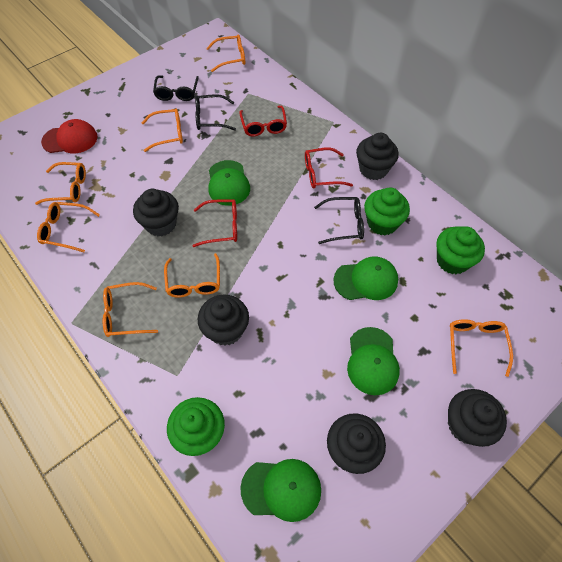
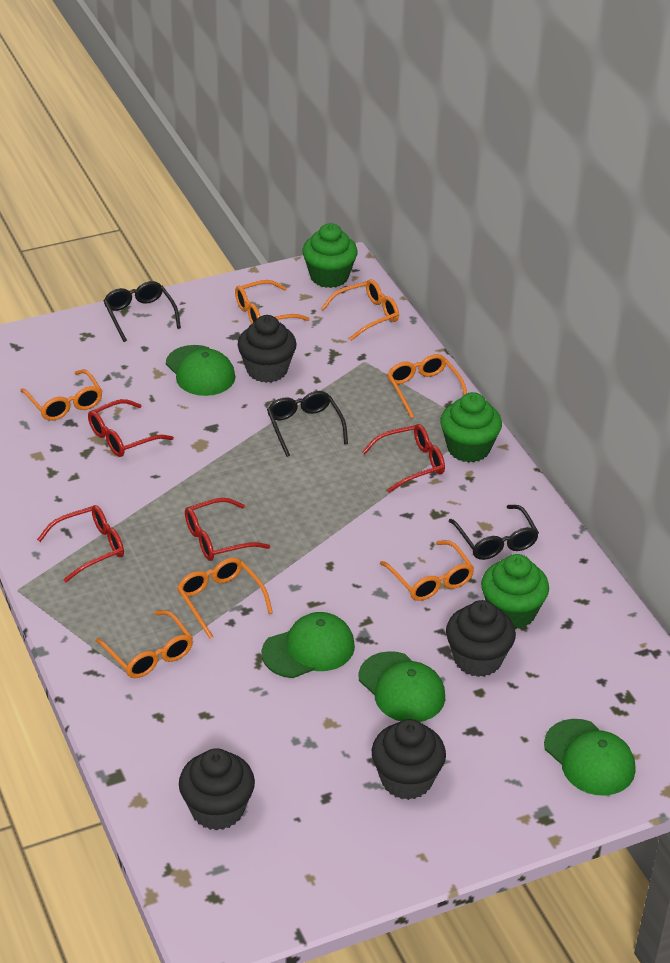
black cupcake: 5 -> 4
red cap: 1 -> 0
red glasses: 3 -> 4

